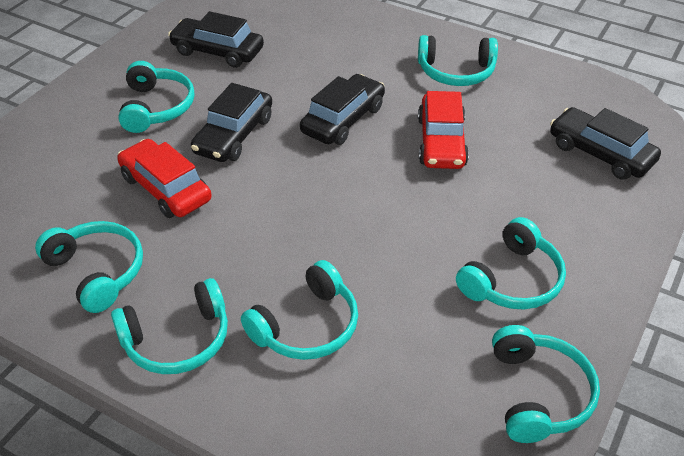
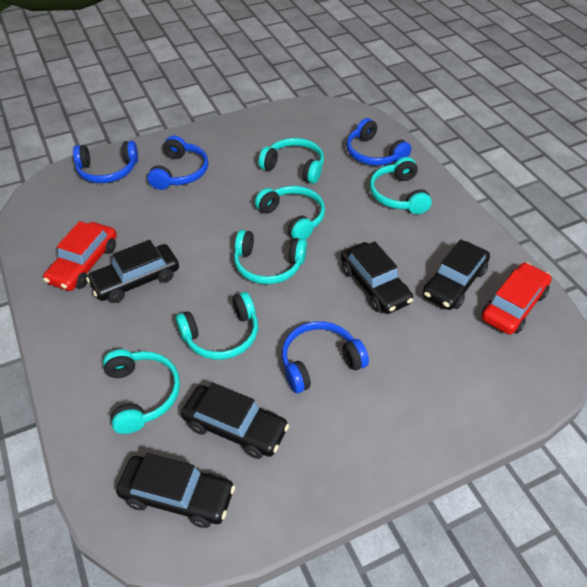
black car: 4 -> 5
blue headphones: 0 -> 4
turquoise headphones: 7 -> 6

